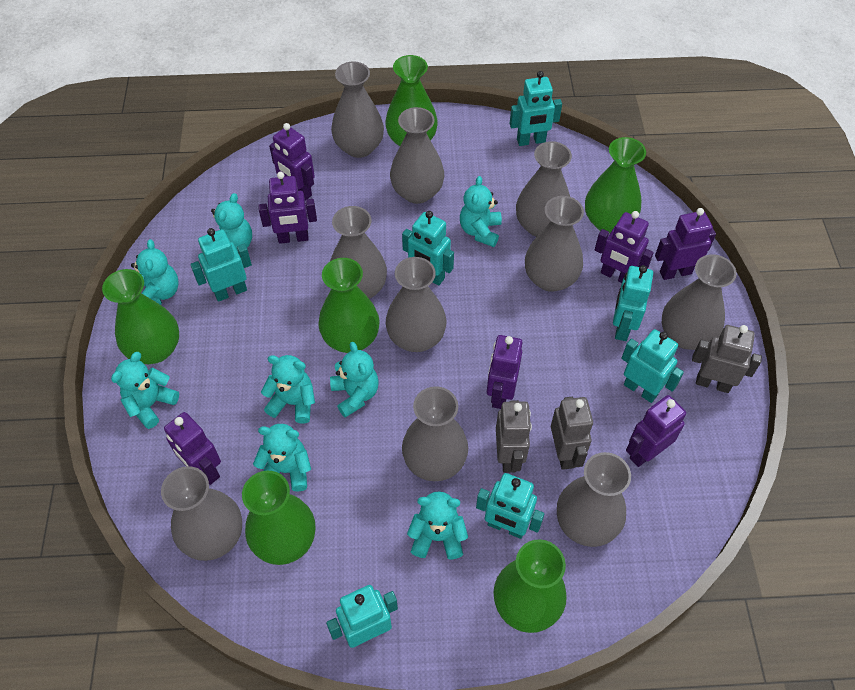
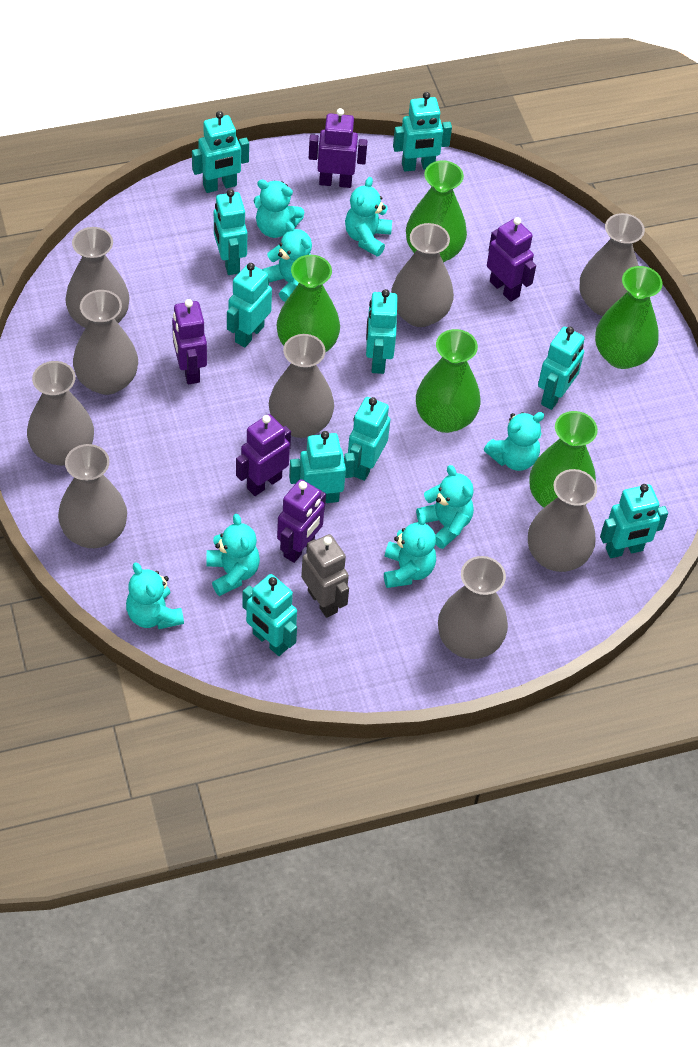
green vase: 6 -> 5
grey robot: 3 -> 1
grey vase: 10 -> 9
purple robot: 7 -> 5
turquoise robot: 7 -> 10

